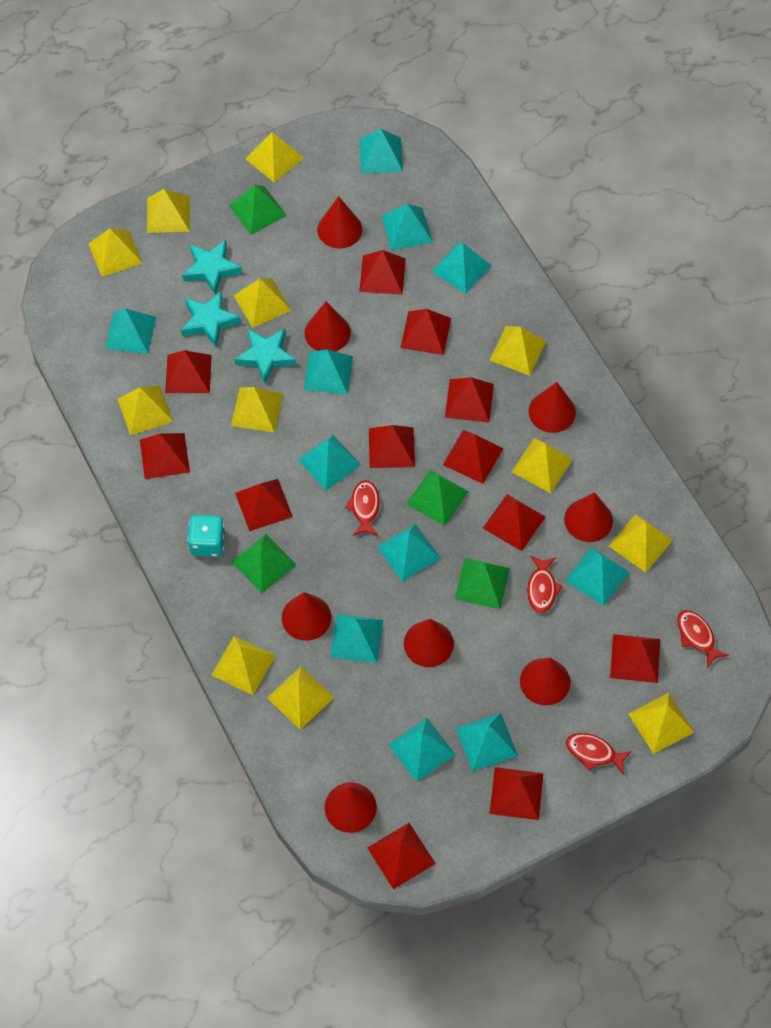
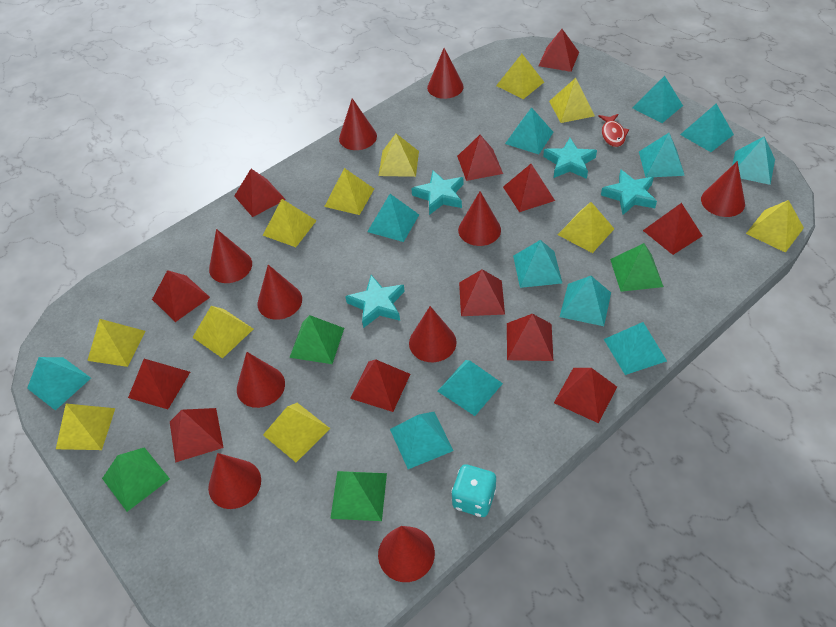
red cone: 8 -> 10
red fish: 4 -> 1
turquoise pyramid: 11 -> 12
turquoise star: 3 -> 4
yellow pyramid: 12 -> 11

